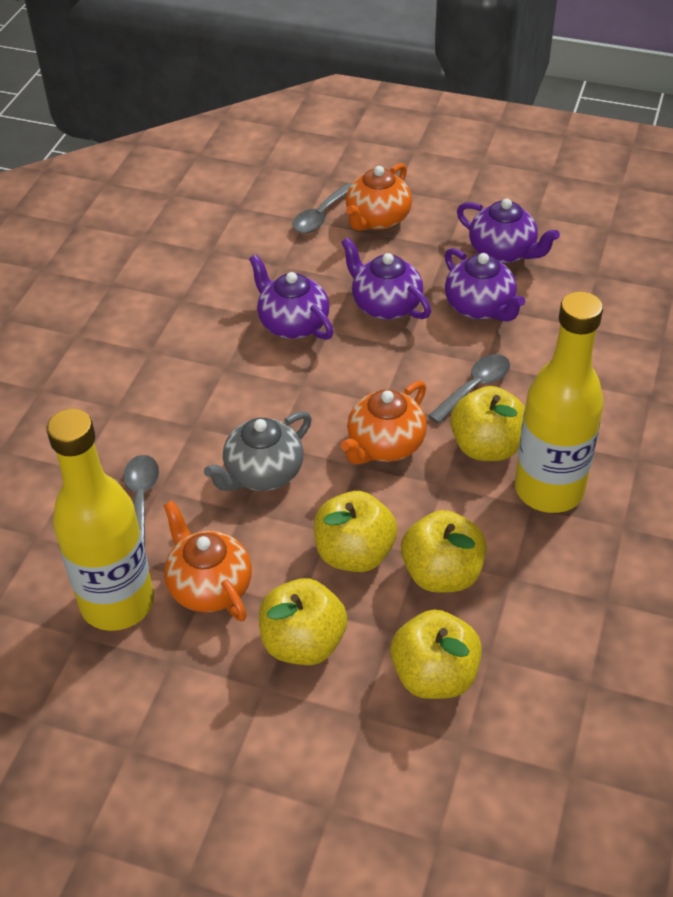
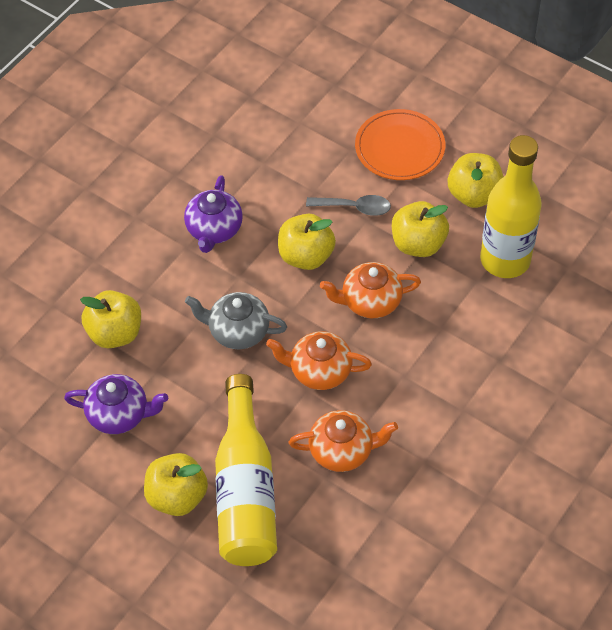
grey spoon: 3 -> 1
orange plate: 0 -> 1
purple teapot: 4 -> 2

